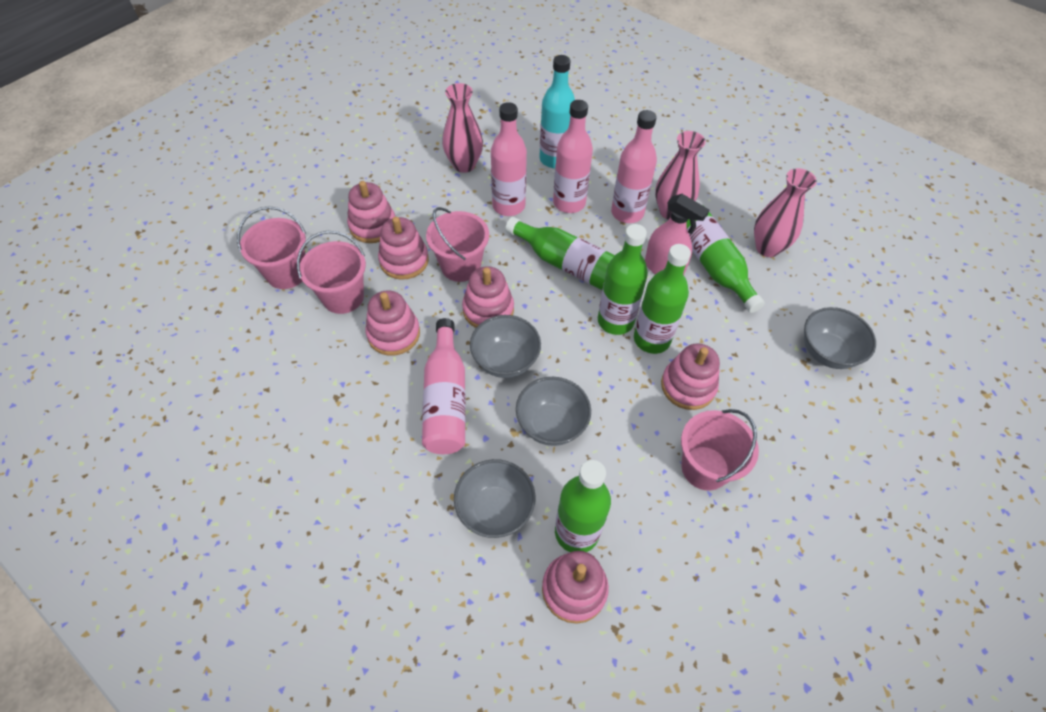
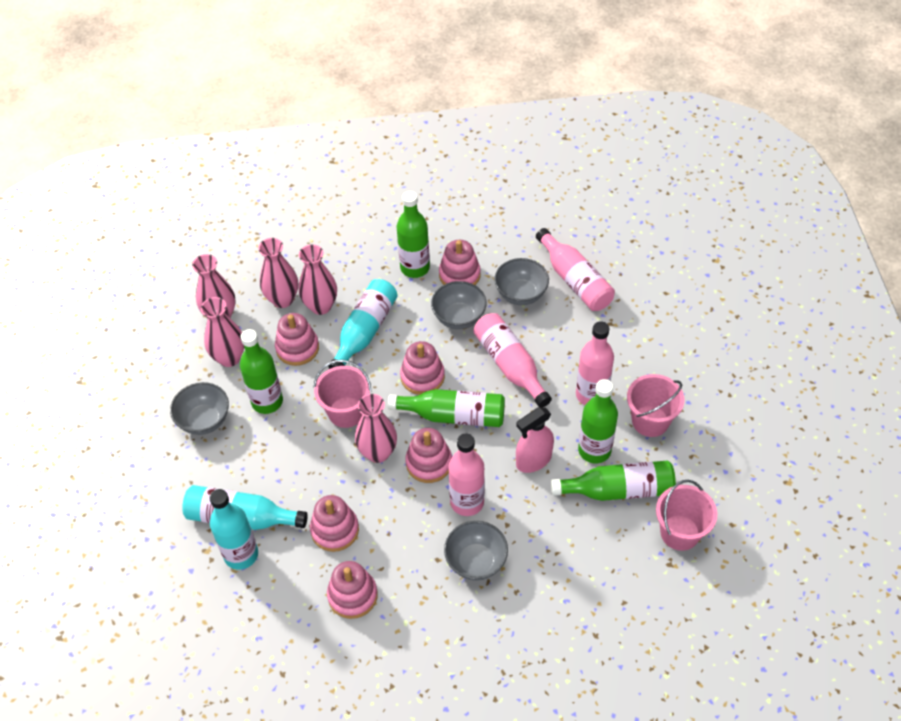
pink bucket: 4 -> 3
pink vase: 3 -> 5
turquoise bottle: 1 -> 3

